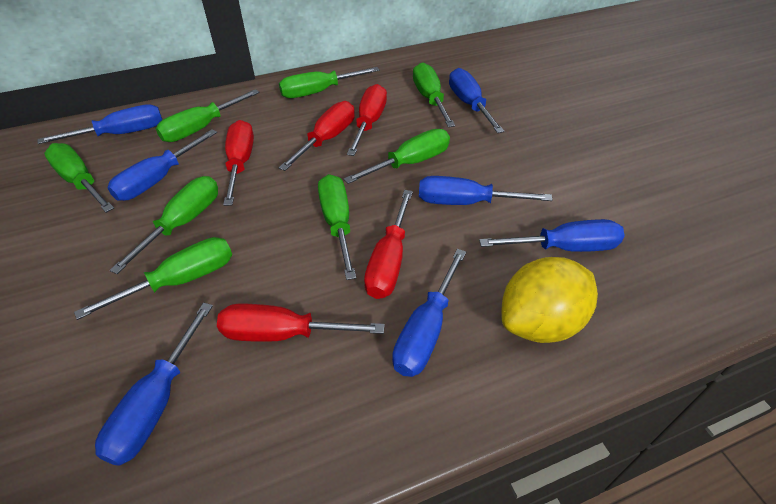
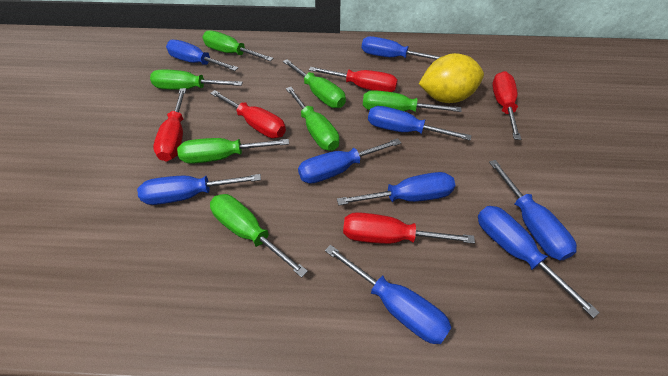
blue screwdriver: 7 -> 9
green screwdriver: 8 -> 7

